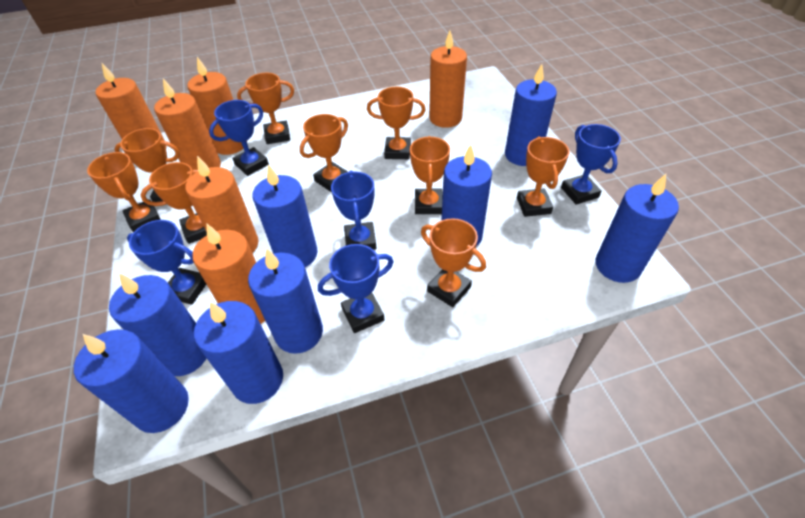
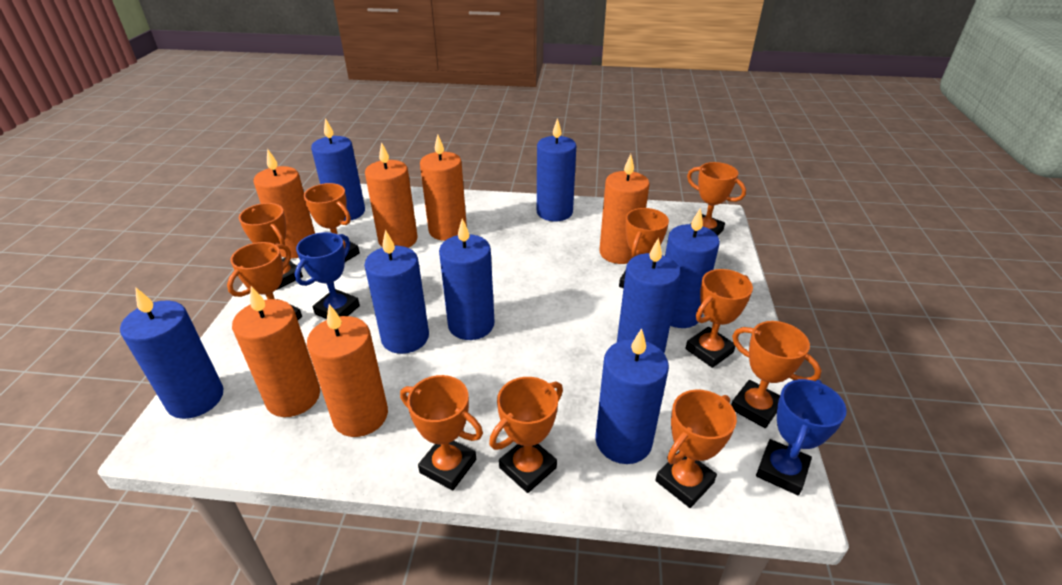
blue trophy: 5 -> 2
orange trophy: 9 -> 10

